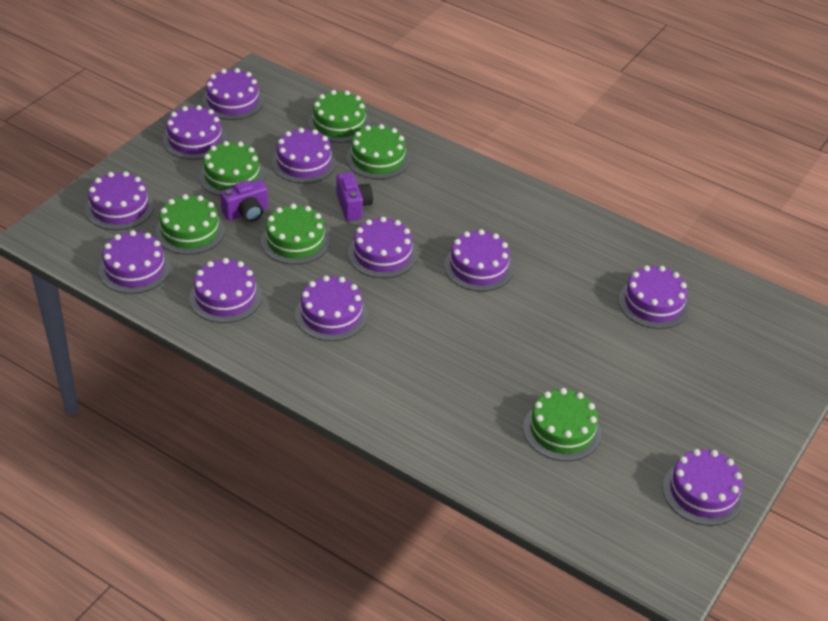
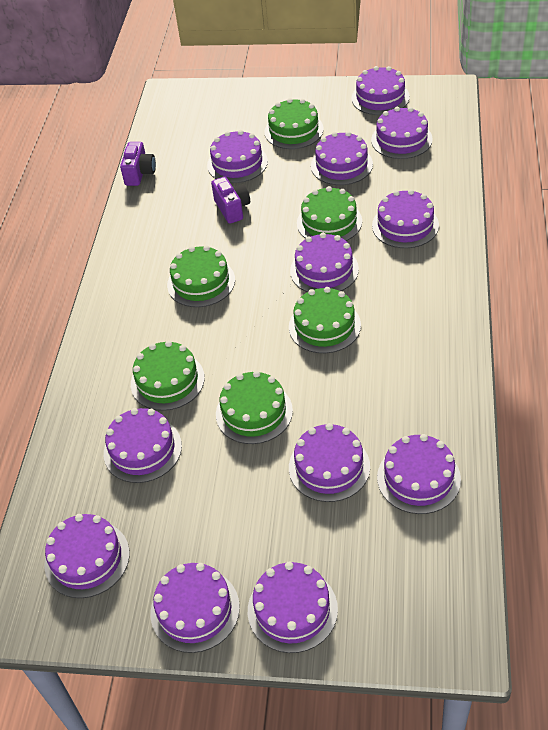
purple cake: 11 -> 12

